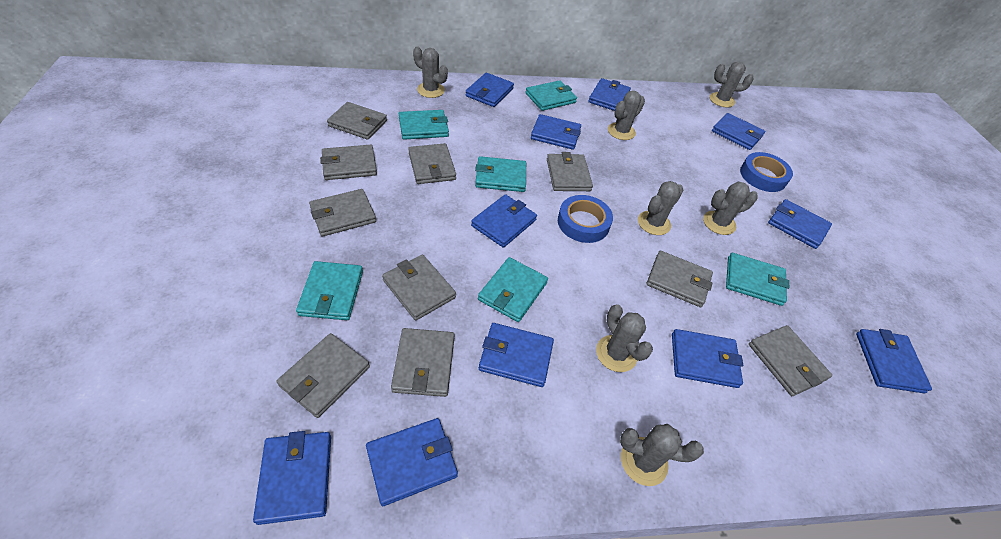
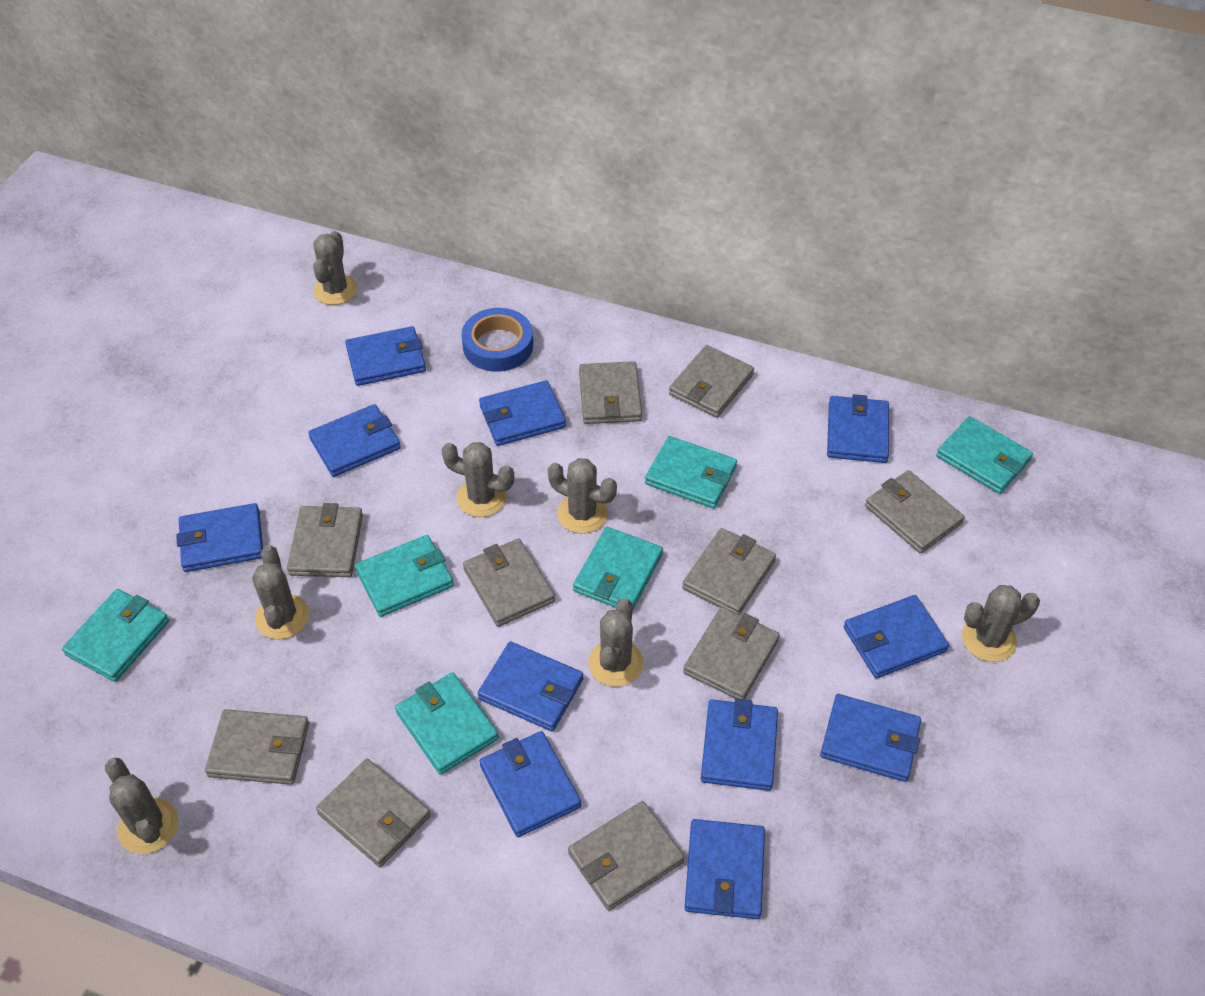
blue tape: 2 -> 1

